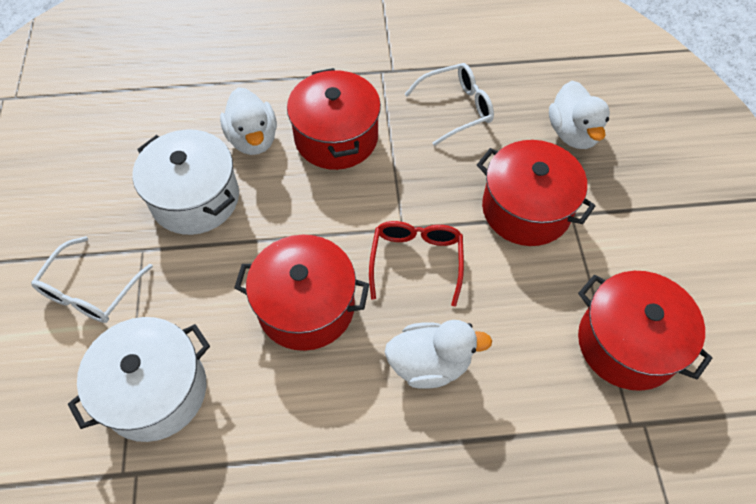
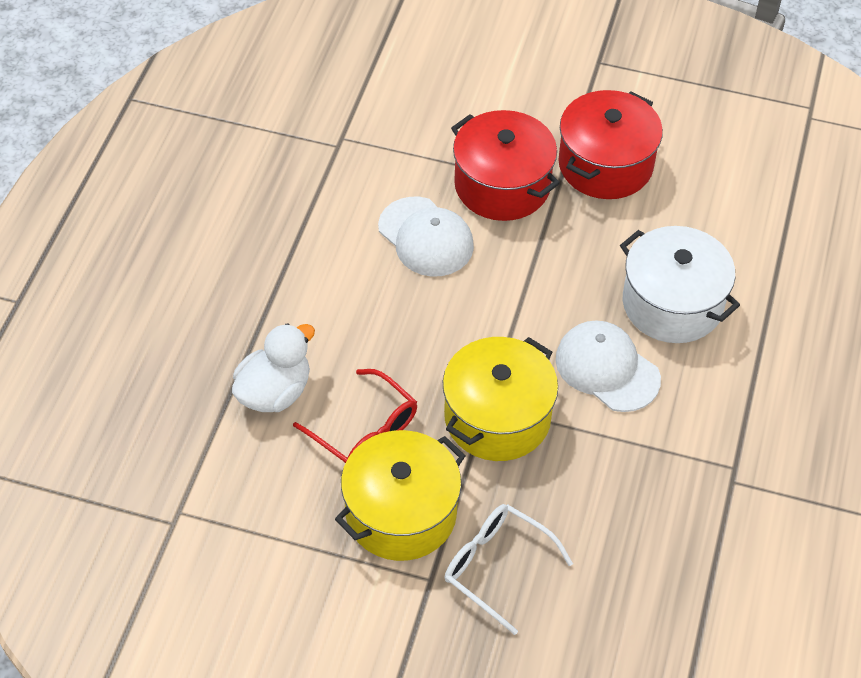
red pot: 4 -> 2
white cap: 0 -> 2
white duck: 3 -> 1
white glasses: 2 -> 1
white pot: 2 -> 1
yellow pot: 0 -> 2

